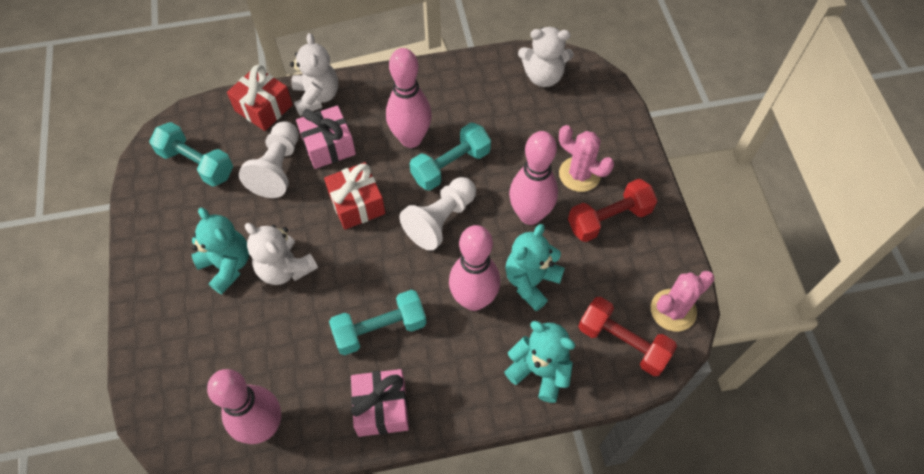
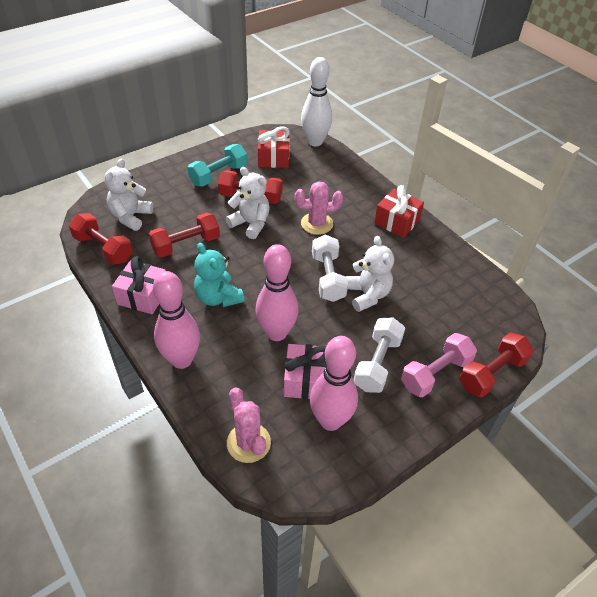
pink bowling pin: 4 -> 3
pink dumbbell: 0 -> 1
red dumbbell: 2 -> 4
turquoise dumbbell: 3 -> 1
turquoise teddy bear: 3 -> 1
white bowling pin: 0 -> 1
white dumbbell: 0 -> 2
white pawn: 2 -> 0

